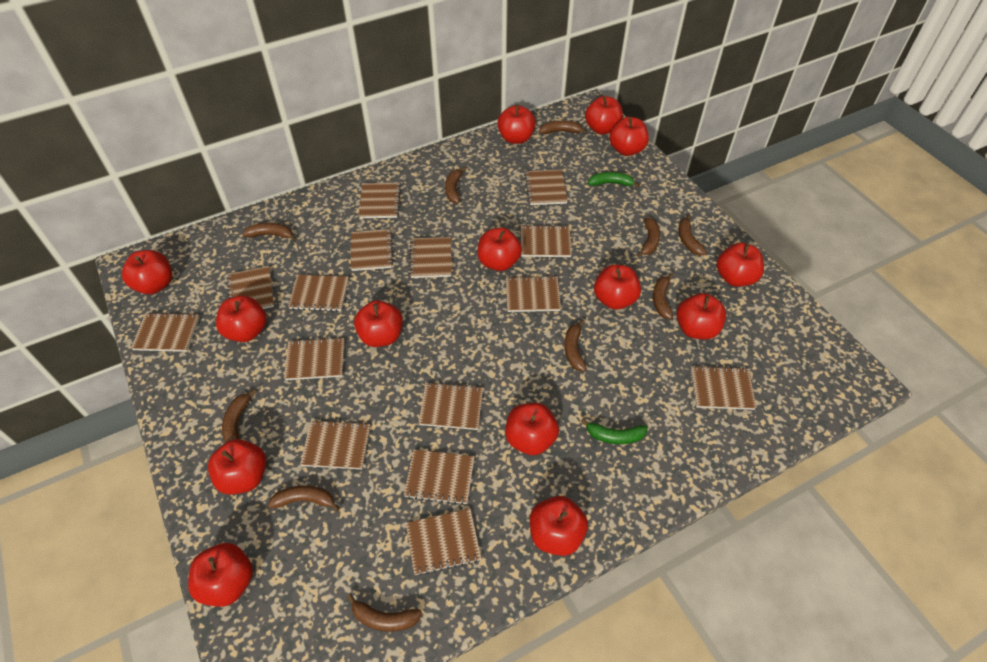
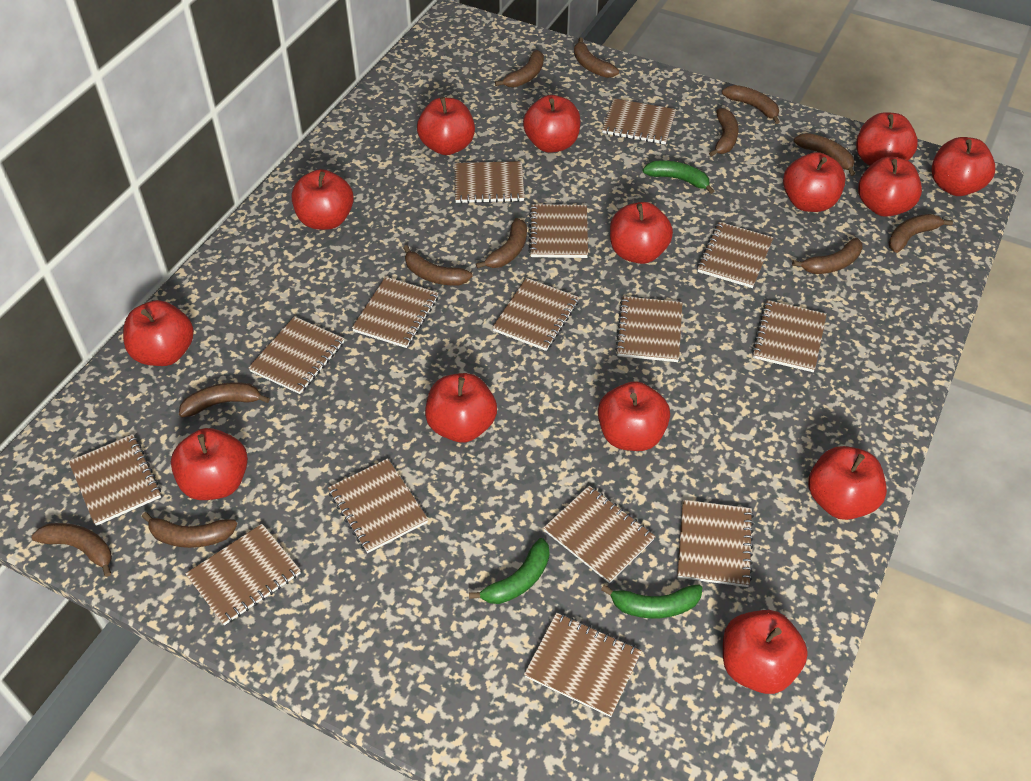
brown banana: 10 -> 12
green banana: 2 -> 3

